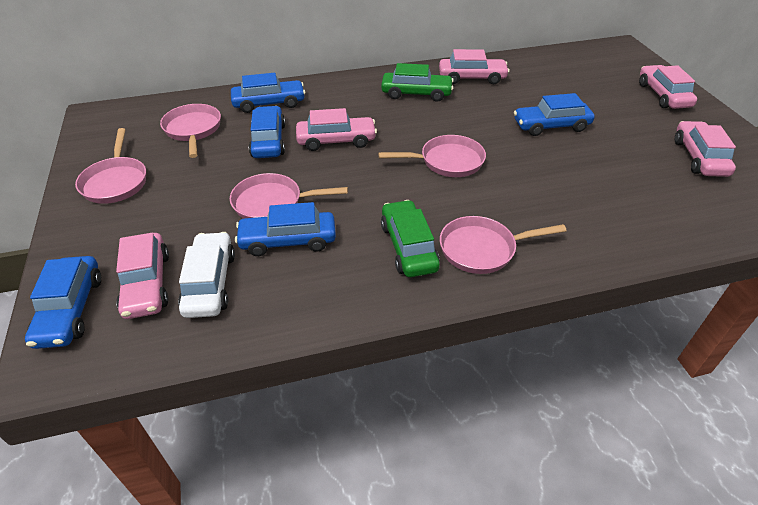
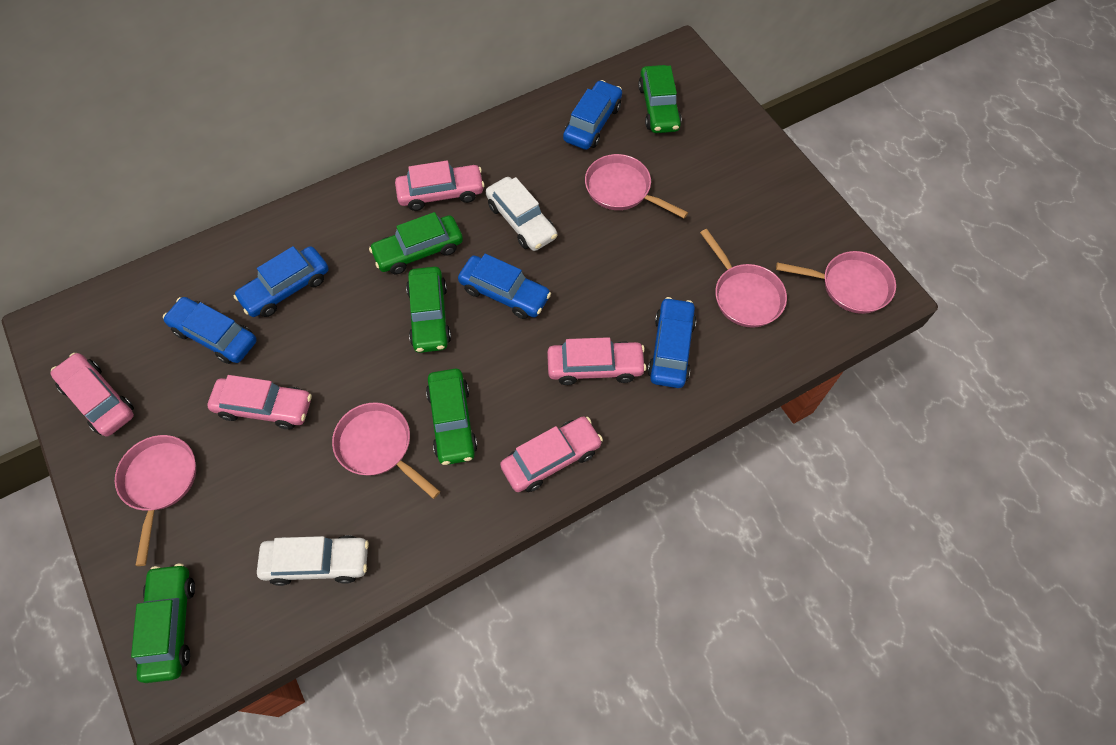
green car: 2 -> 5
white car: 1 -> 2

